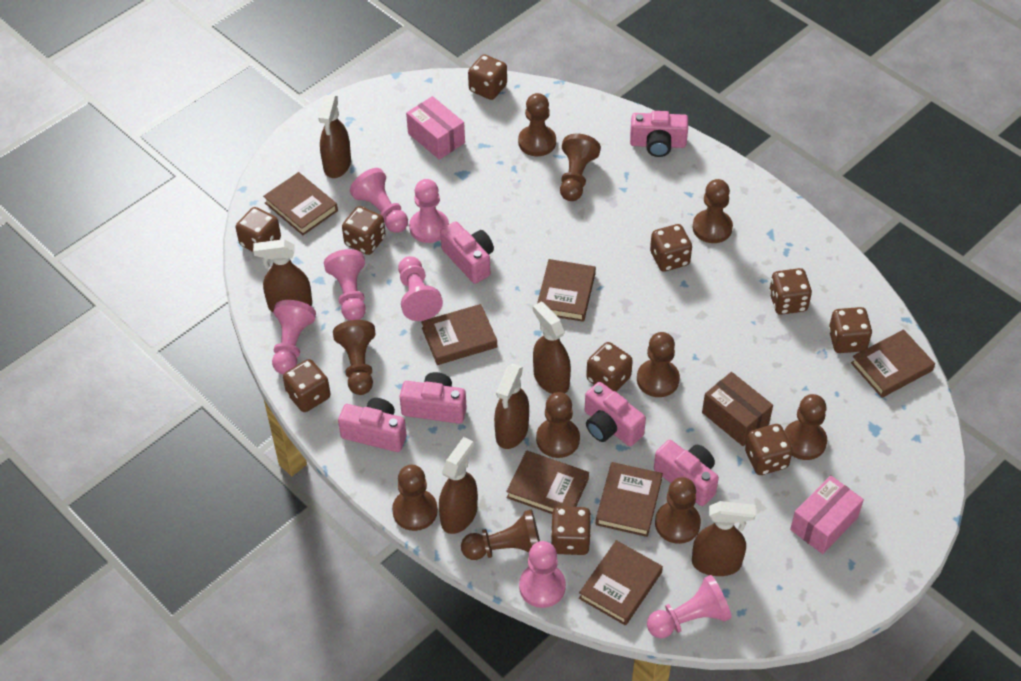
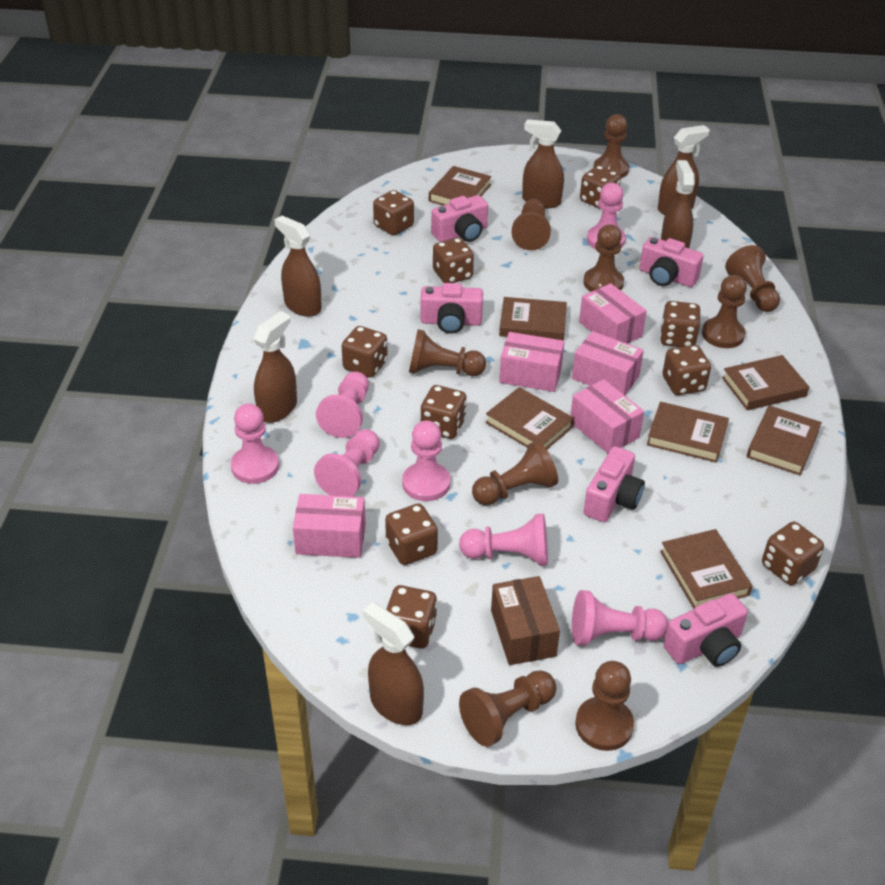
brown pawn: 10 -> 9
pink box: 2 -> 5
pink camera: 6 -> 5

